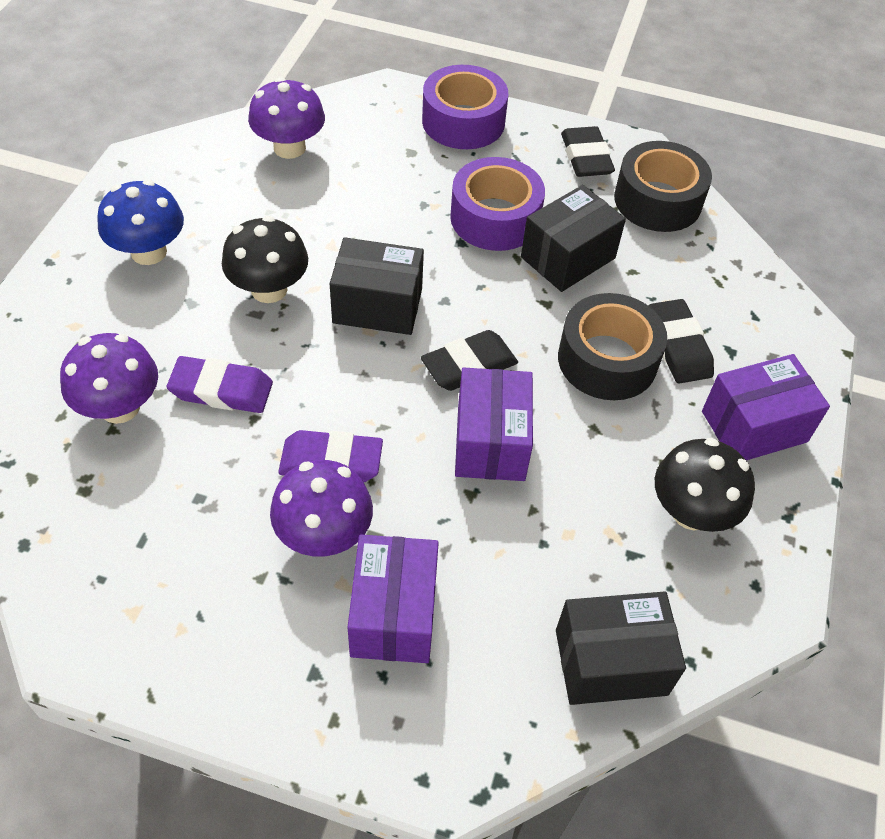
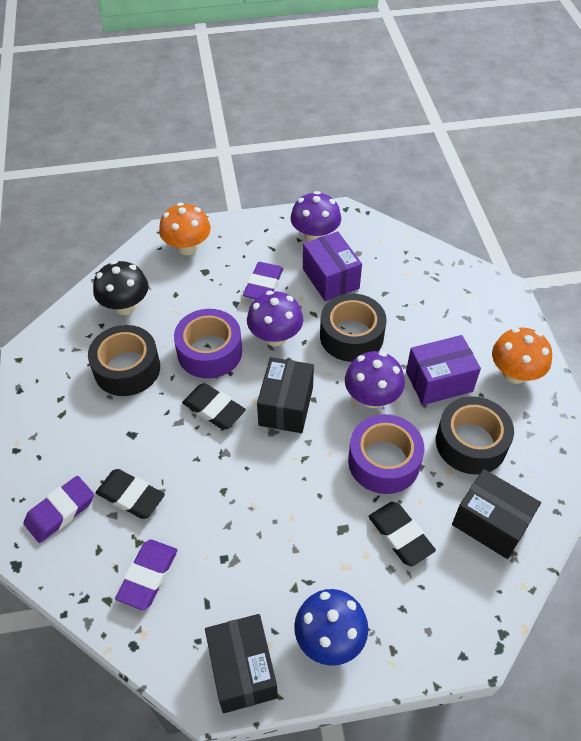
black mushroom: 2 -> 1
black tape: 2 -> 3
orange mushroom: 0 -> 2
purple box: 3 -> 2
purple eraser: 2 -> 3

